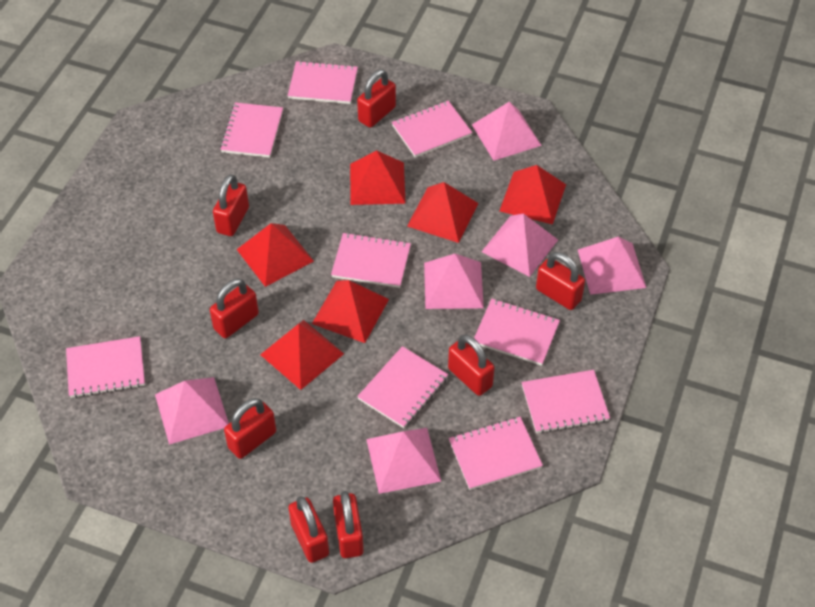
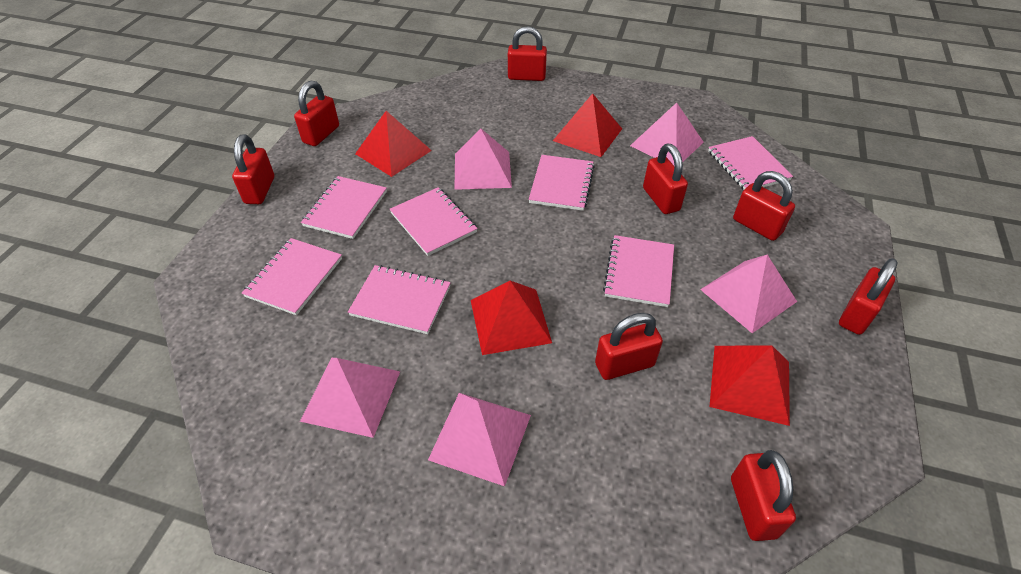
pink notebook: 9 -> 7
pink pyramid: 6 -> 5
red pyramid: 6 -> 4

